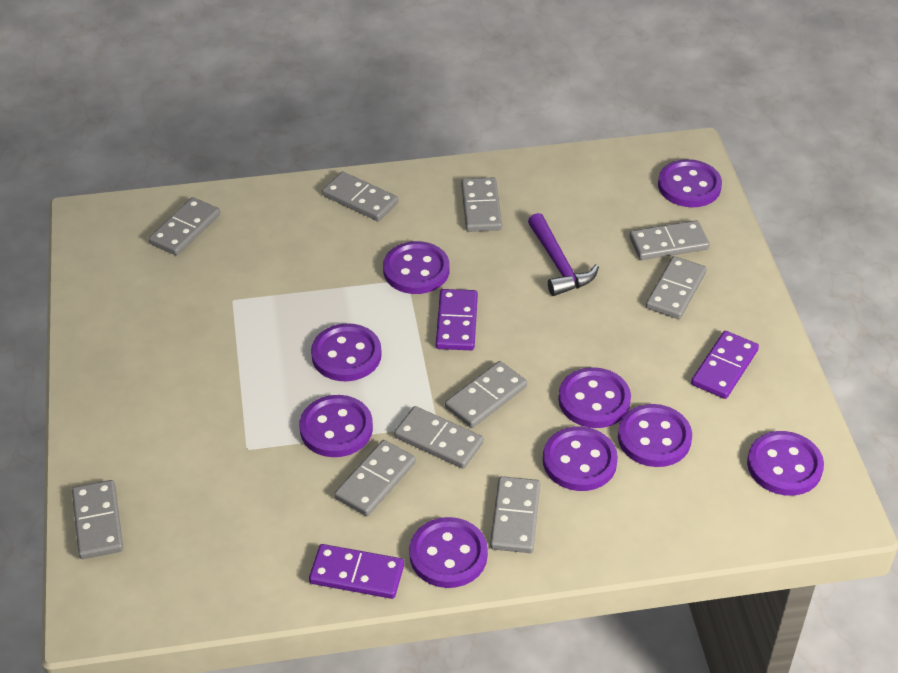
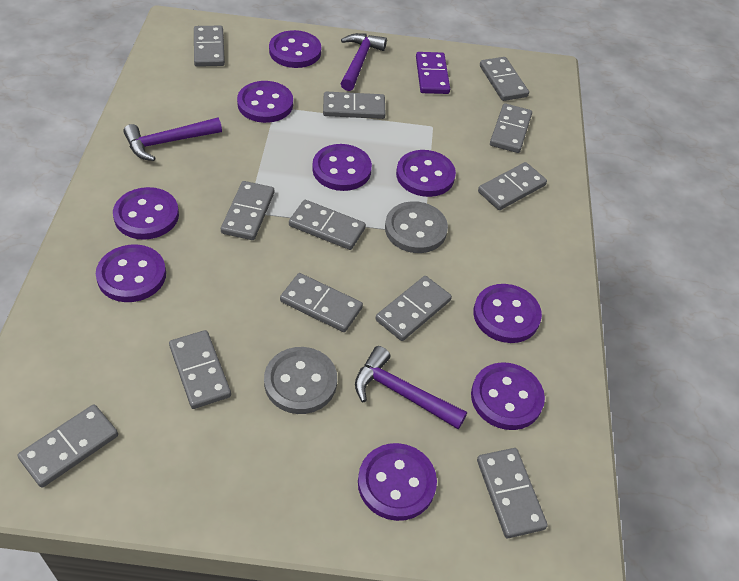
grey button: 0 -> 2
grey domino: 10 -> 12
purple domino: 3 -> 1
purple hammer: 1 -> 3

